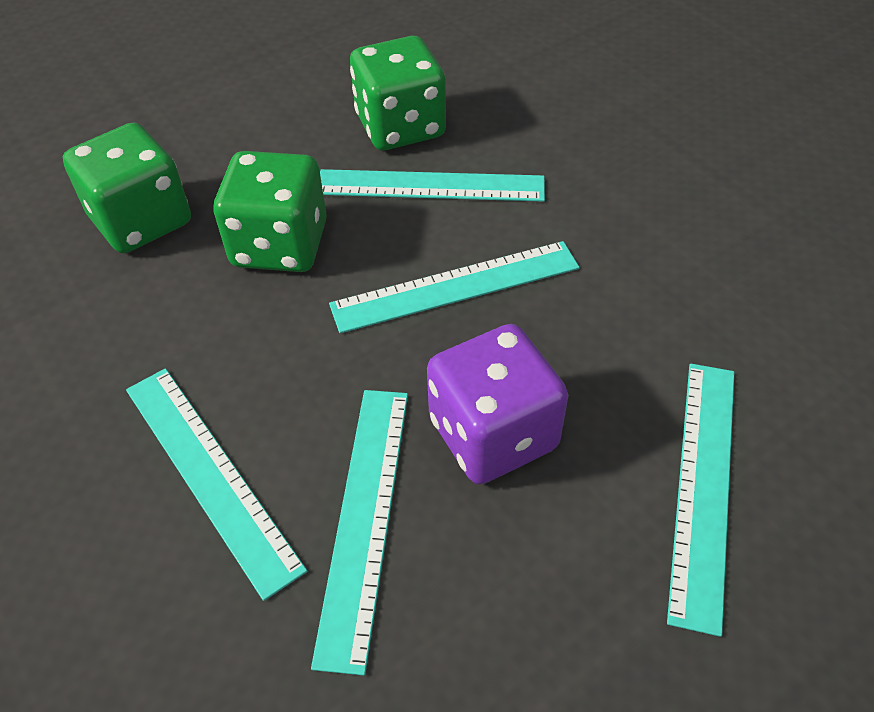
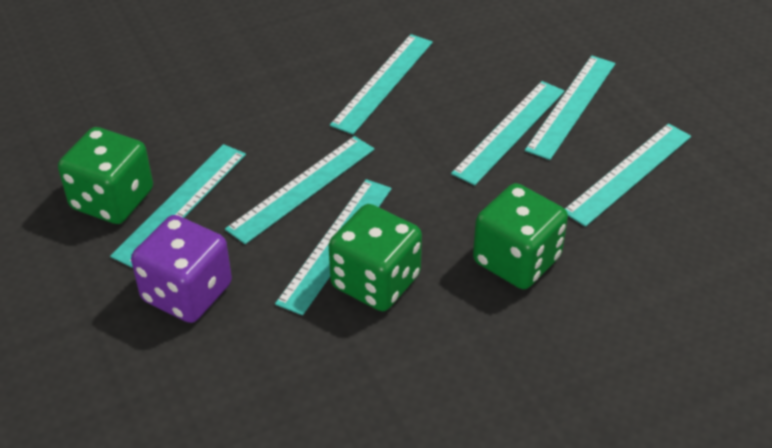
turquoise ruler: 5 -> 7

